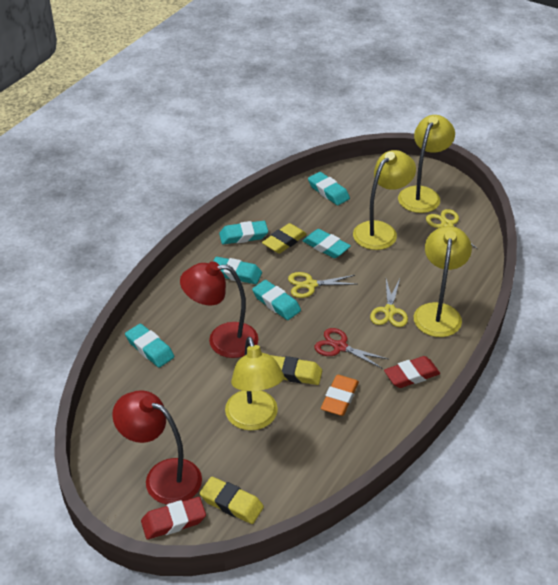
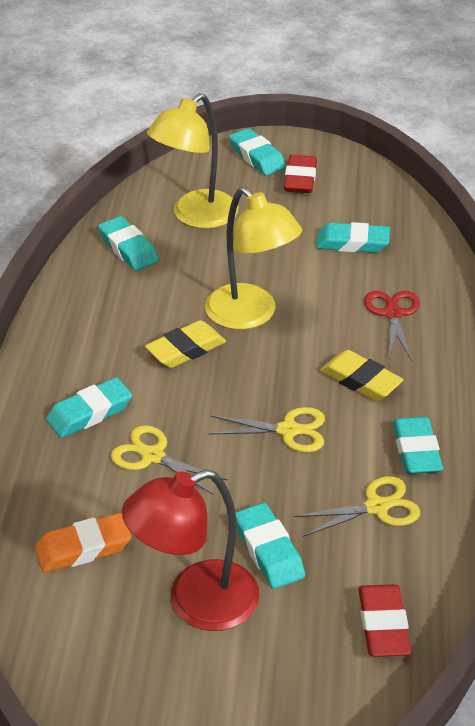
red lamp: 2 -> 1
yellow eraser: 3 -> 2
yellow lamp: 4 -> 2

